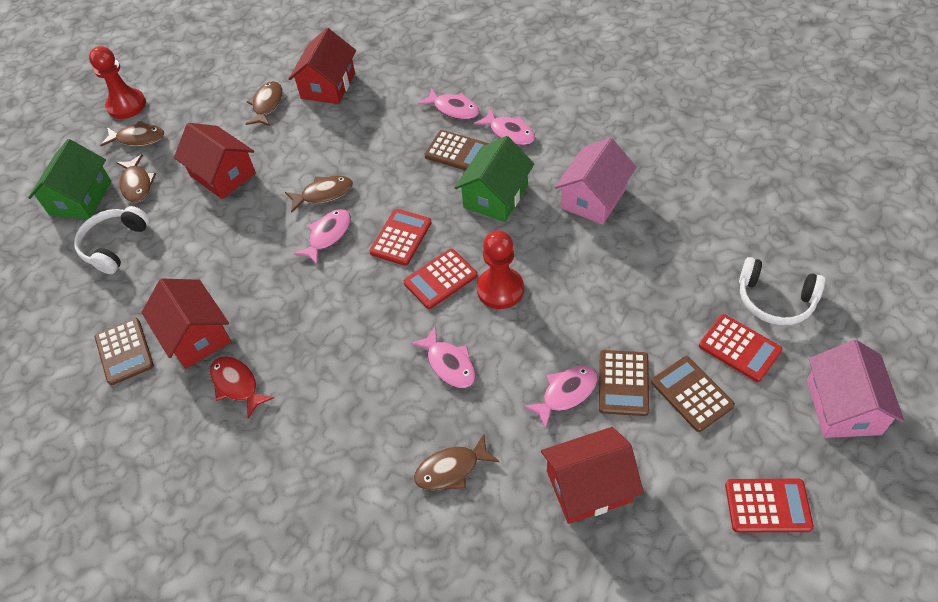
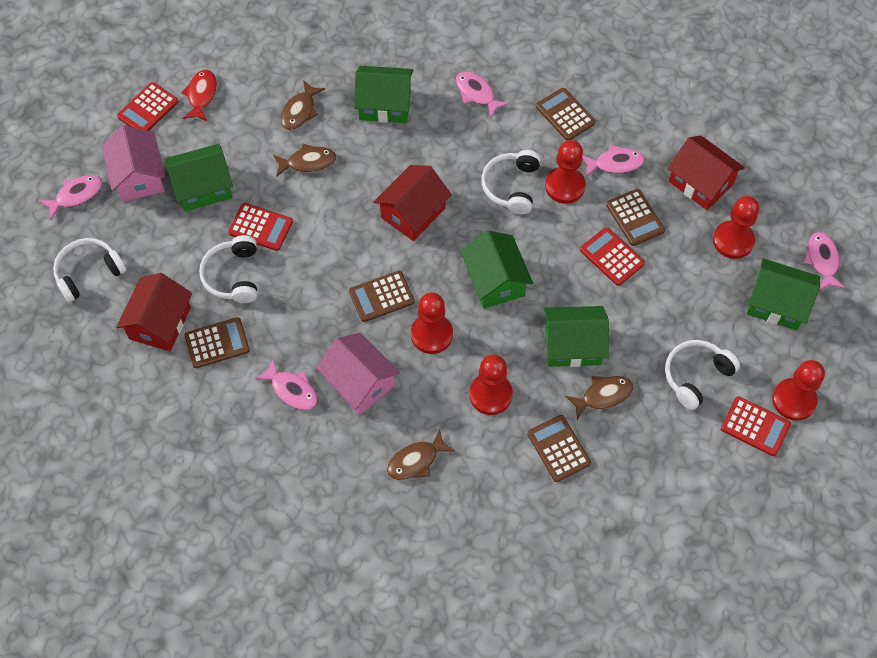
brown calculator: 4 -> 5
brown fish: 5 -> 4
green house: 2 -> 5
red house: 4 -> 3
red pawn: 2 -> 5
white headphones: 2 -> 4

